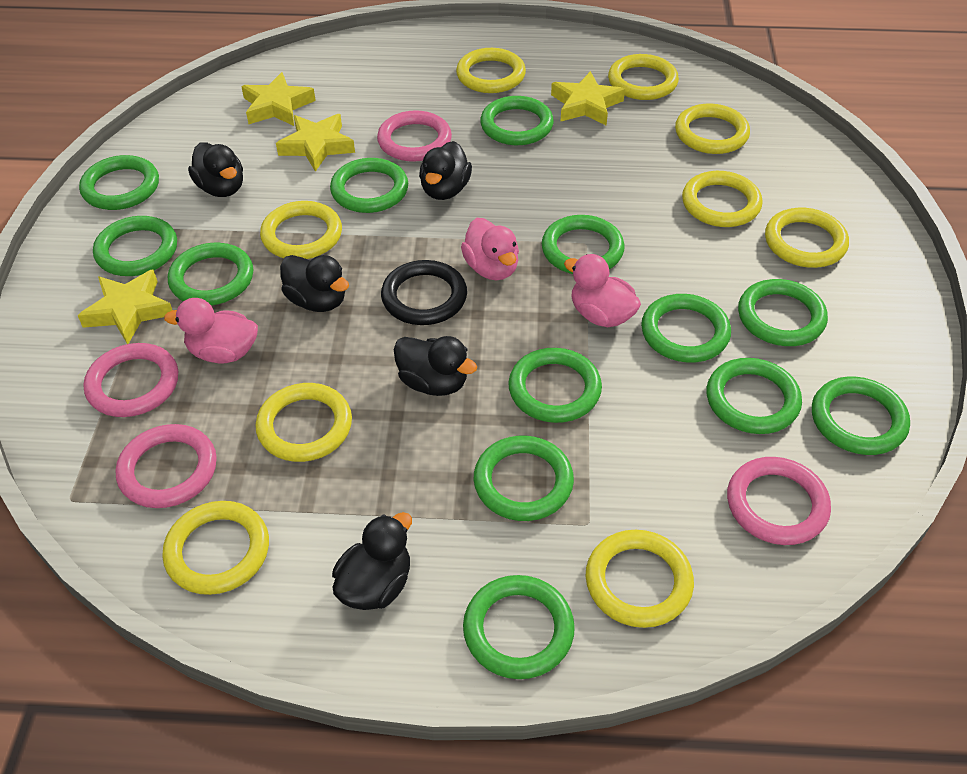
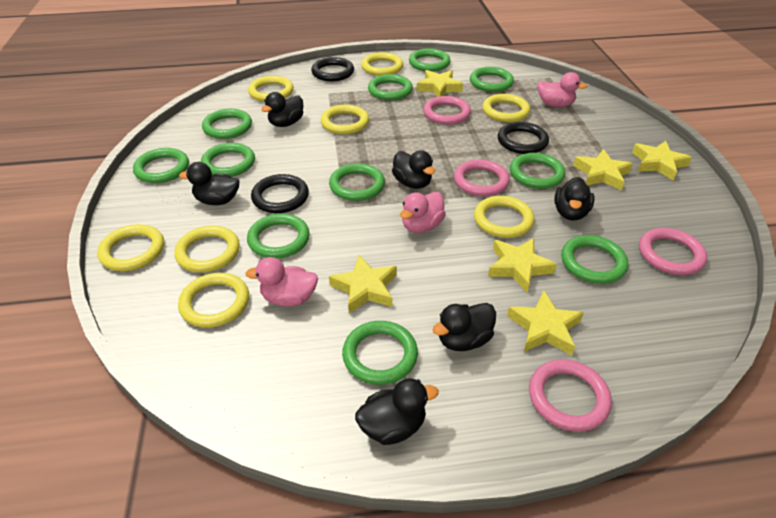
black duck: 5 -> 6
black ring: 1 -> 3
green ring: 13 -> 11
yellow ring: 9 -> 8
yellow star: 4 -> 6

